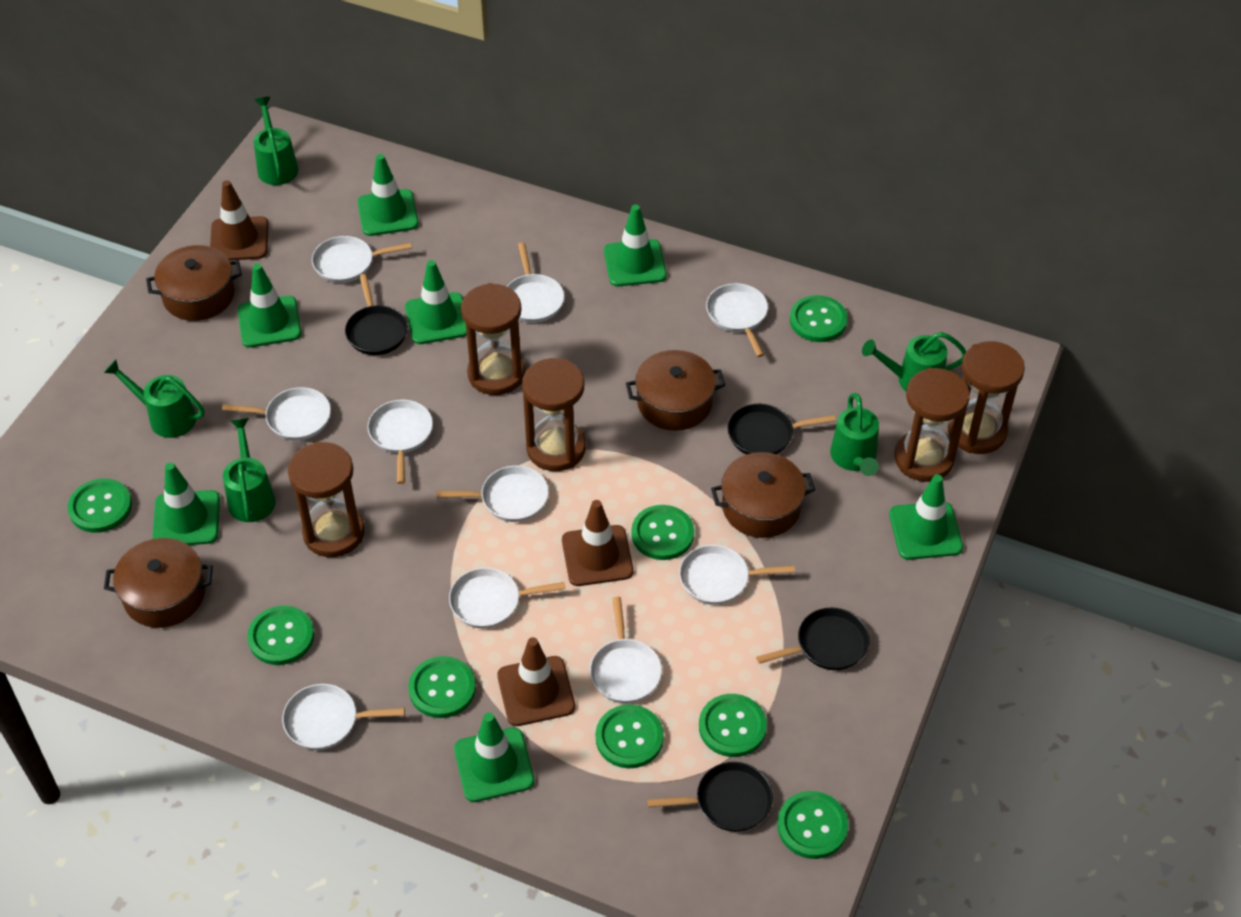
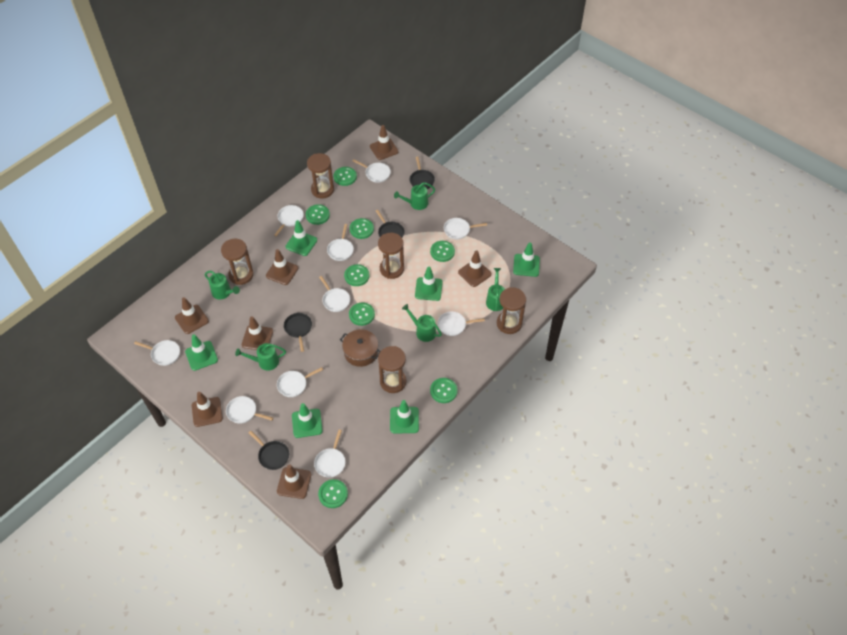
brown pot: 4 -> 1
brown traffic cone: 3 -> 7
green traffic cone: 7 -> 6

